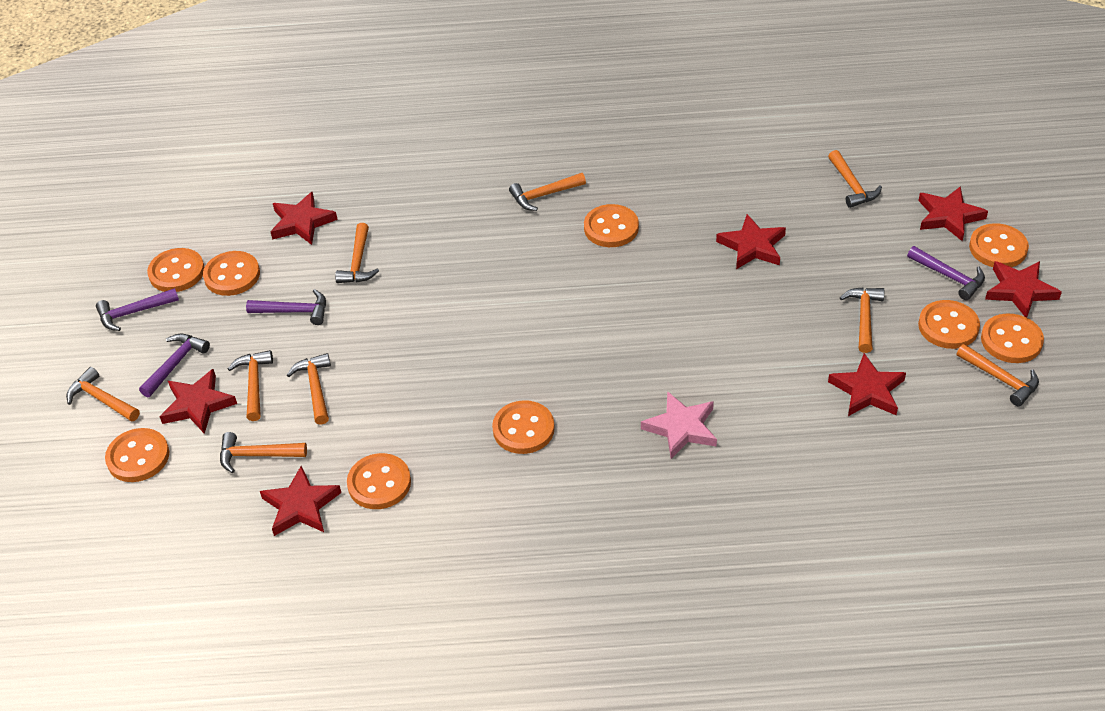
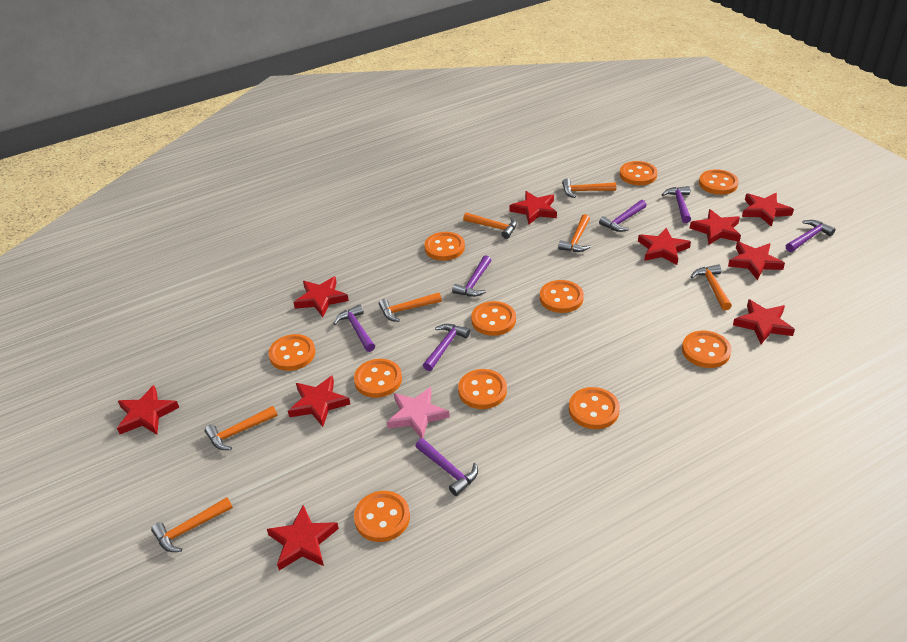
orange button: 9 -> 11
orange hammer: 9 -> 7
purple hammer: 4 -> 7
red star: 7 -> 10

